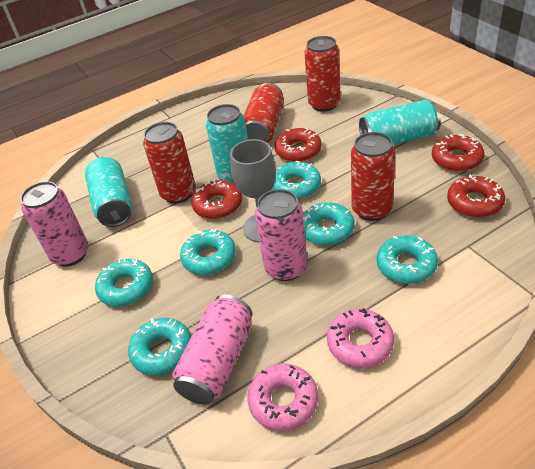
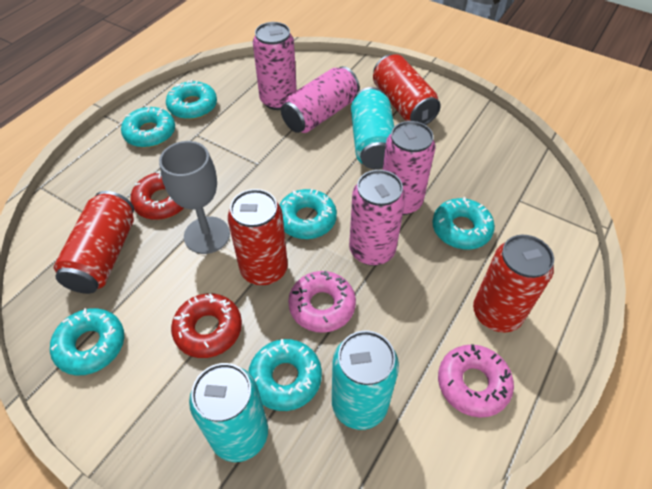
pink can: 3 -> 4
red donut: 4 -> 2

